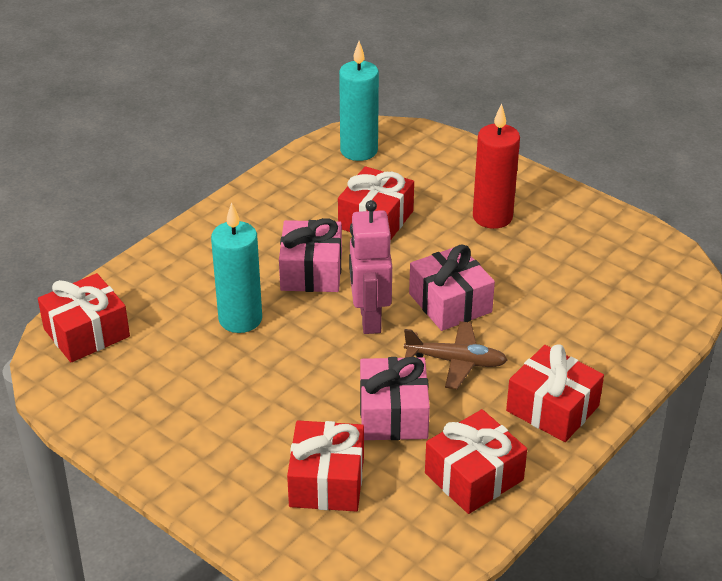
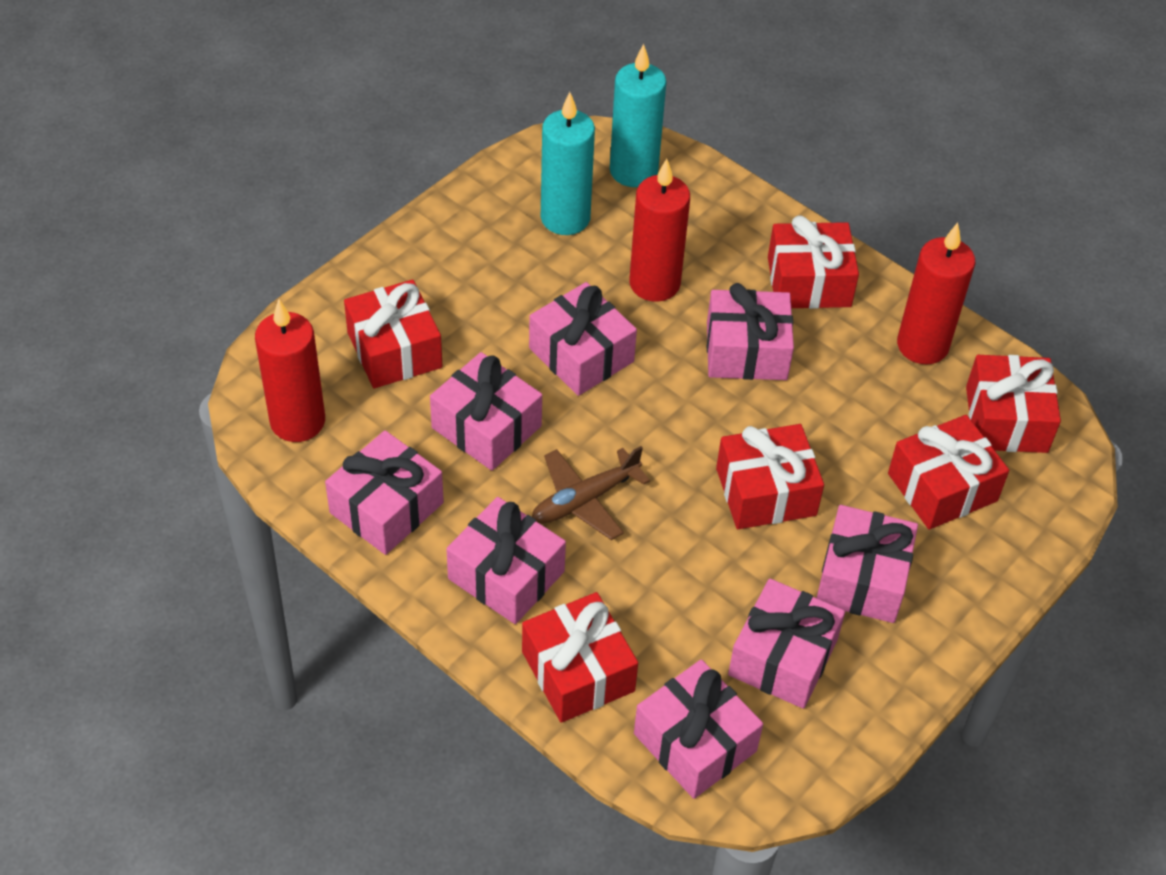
pink gift: 3 -> 8
pink robot: 1 -> 0
red candle: 1 -> 3
red gift: 5 -> 6

